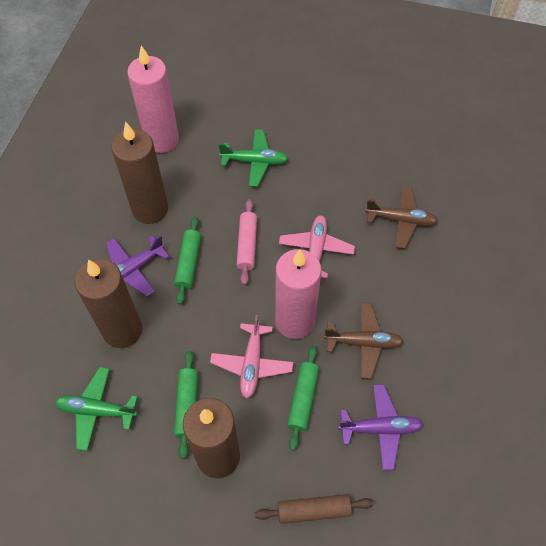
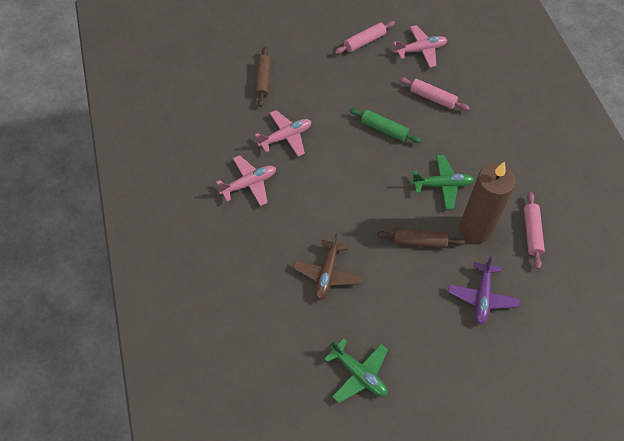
brown candle: 3 -> 1
brown plane: 2 -> 1
brown rolling pin: 1 -> 2
green rolling pin: 3 -> 1
pink candle: 2 -> 0
pink plane: 2 -> 3
pink rolling pin: 1 -> 3
purple plane: 2 -> 1

